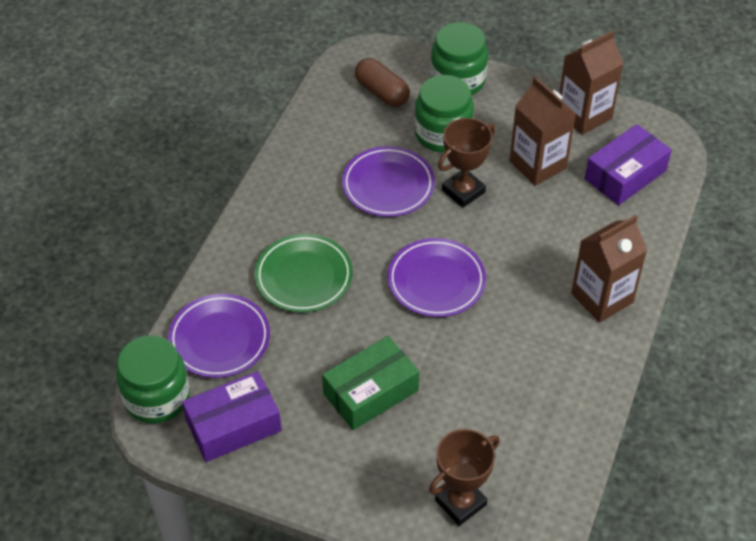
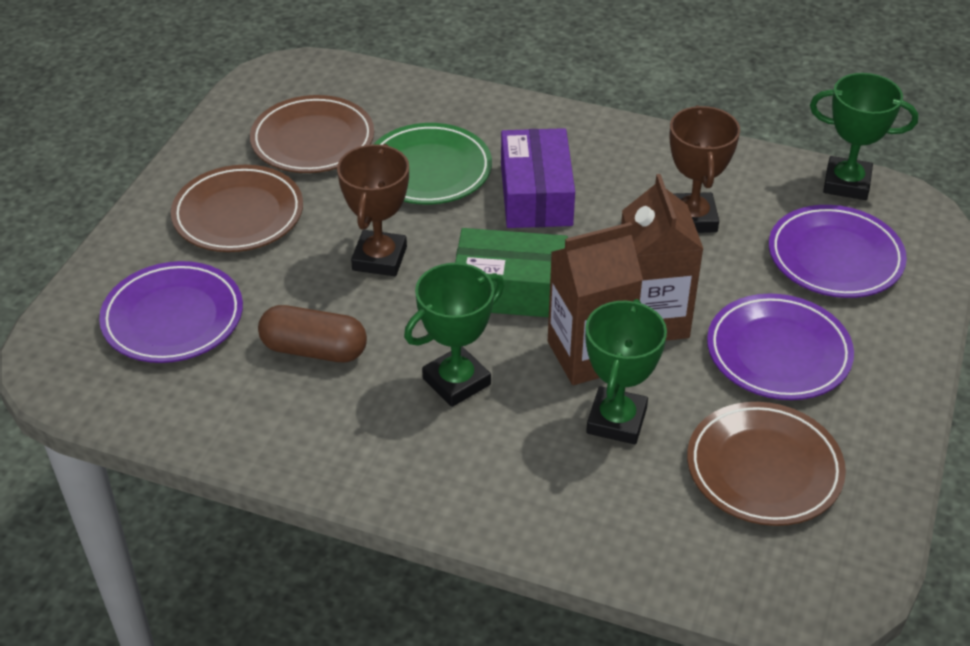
brown carton: 3 -> 2
brown plate: 0 -> 3
green jar: 3 -> 0
green trophy: 0 -> 3
purple box: 2 -> 1

